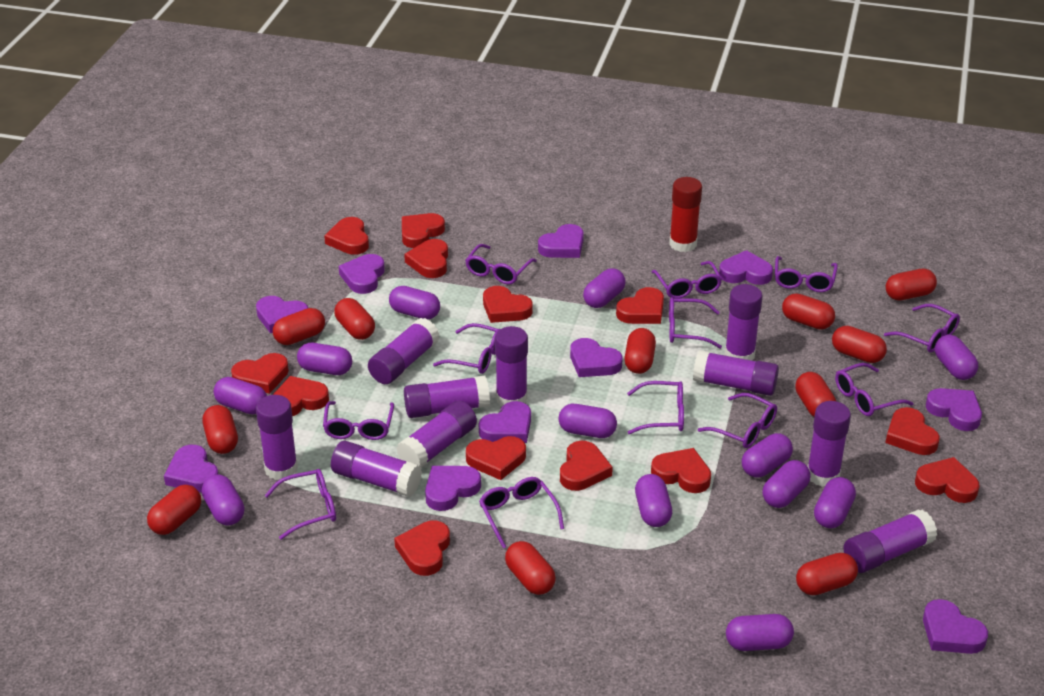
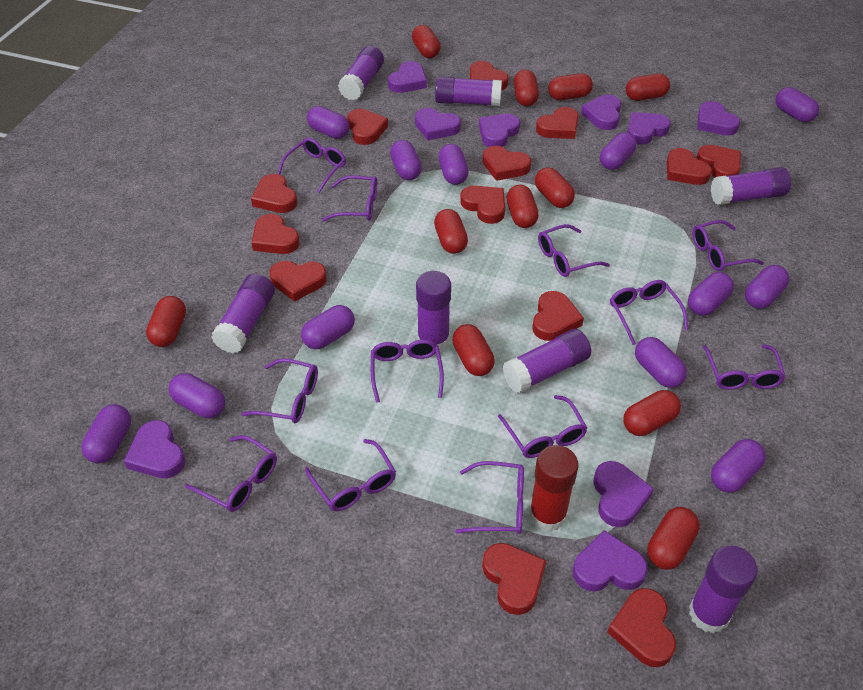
purple glue stick: 10 -> 7
purple heart: 10 -> 9

